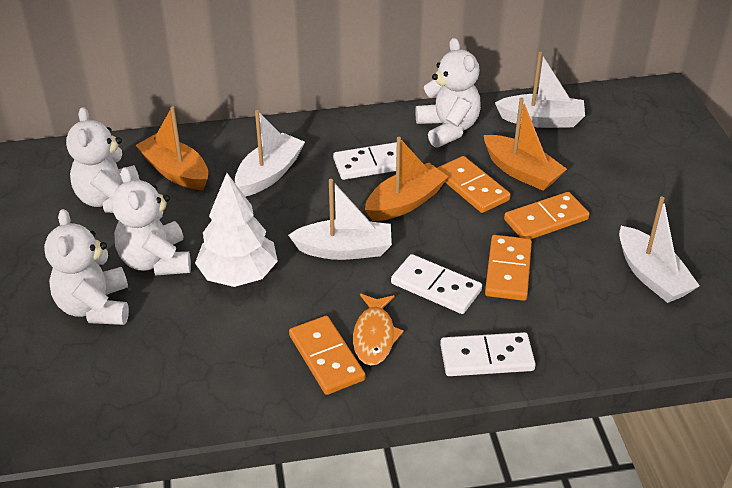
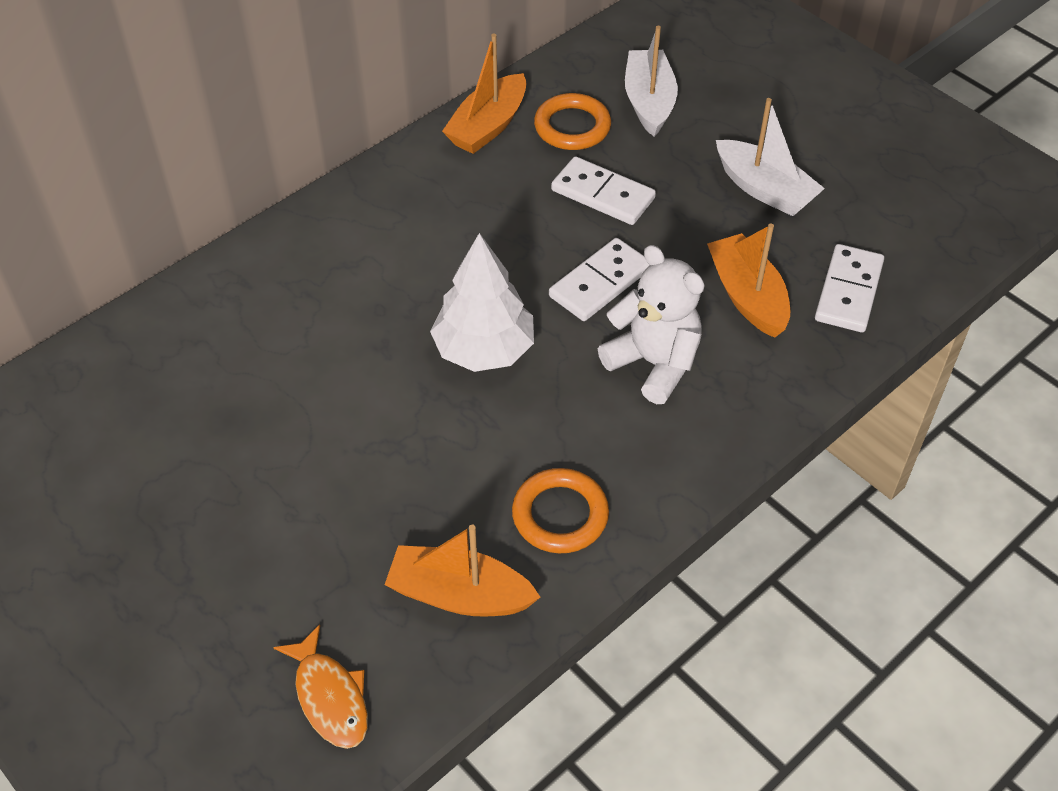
orange domino: 4 -> 0
orange ring: 0 -> 2
white boat: 4 -> 2
white teddy bear: 4 -> 1

